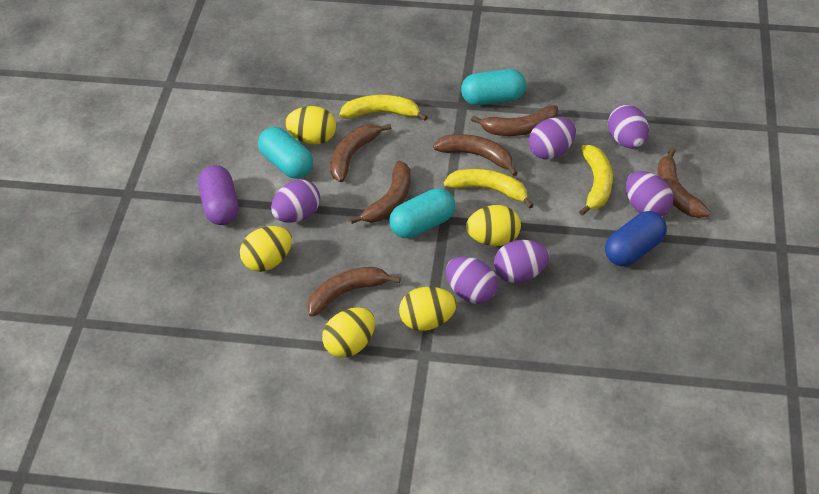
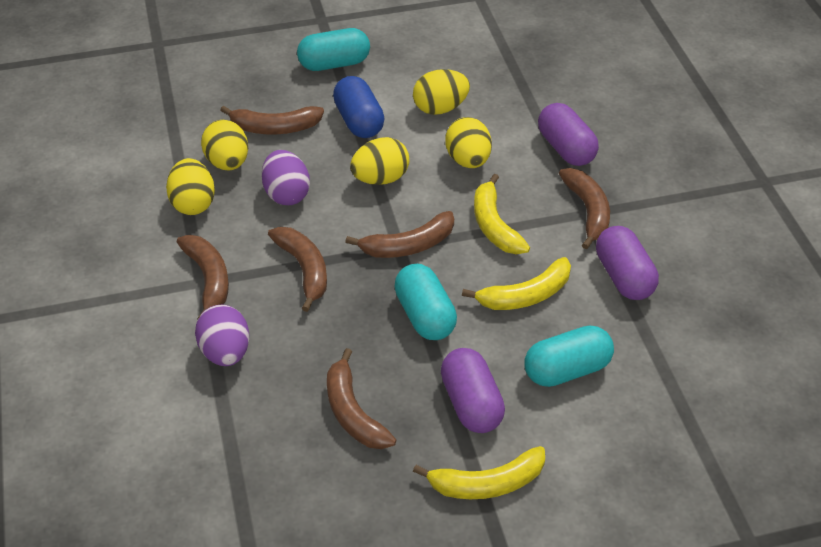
purple capsule: 1 -> 3
purple egg: 6 -> 2

